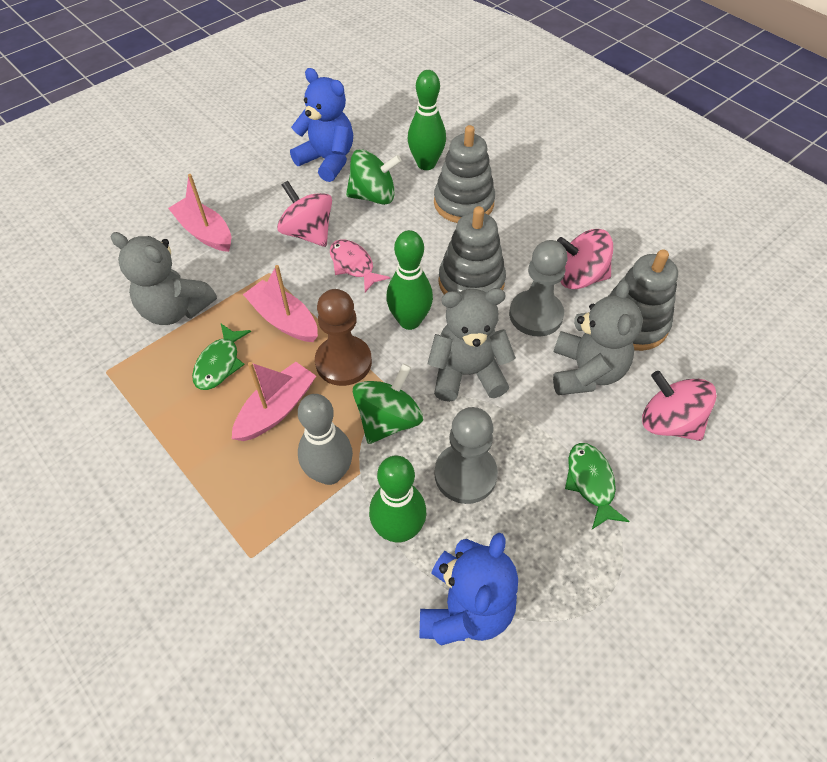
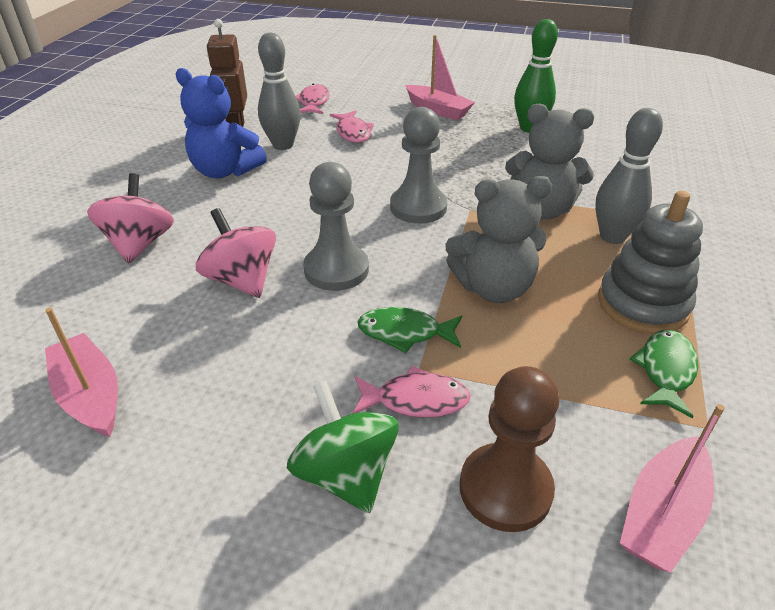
blue teddy bear: 2 -> 1
brown robot: 0 -> 1
green bowling pin: 3 -> 1
green spinning top: 2 -> 1
grey bowling pin: 1 -> 2
grey stacking toy: 3 -> 1
grey teddy bear: 3 -> 2
pink fish: 1 -> 3
pink spinning top: 3 -> 2

